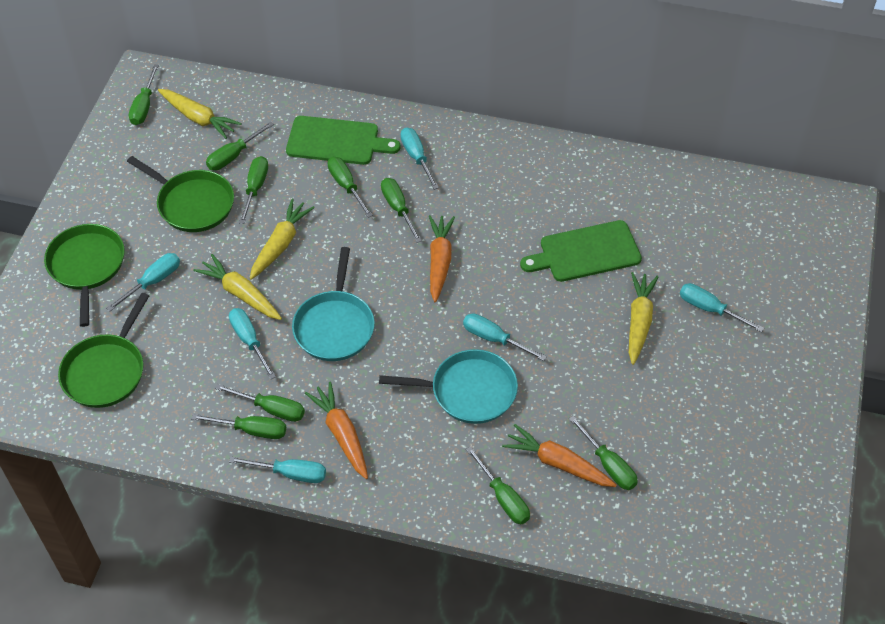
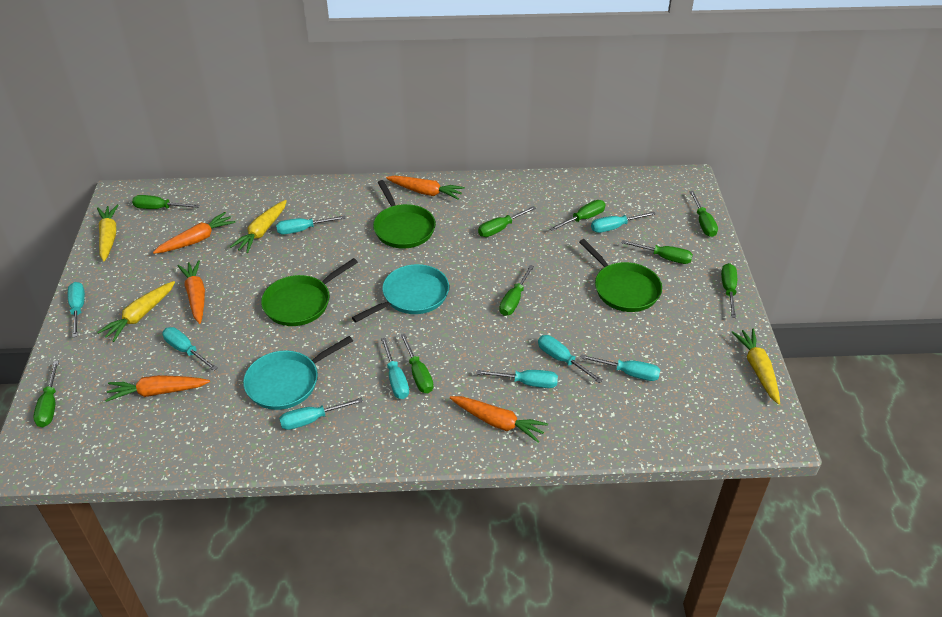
green cutting board: 2 -> 0
orange carrot: 3 -> 5
turquoise screwdriver: 6 -> 9

